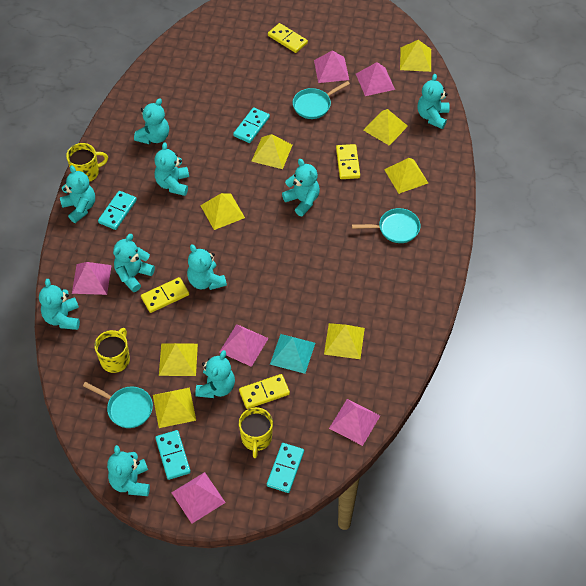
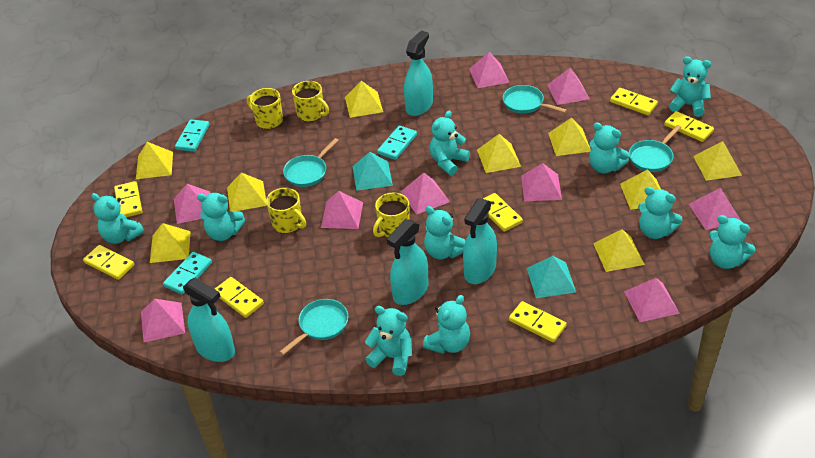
pink pyramid: 6 -> 9
turquoise domino: 4 -> 3
turquoise pan: 3 -> 4
turquoise pyramid: 1 -> 2
turquoise spray bottle: 0 -> 4
yellow domino: 4 -> 7
yellow mug: 3 -> 4
yellow pyramid: 8 -> 9

